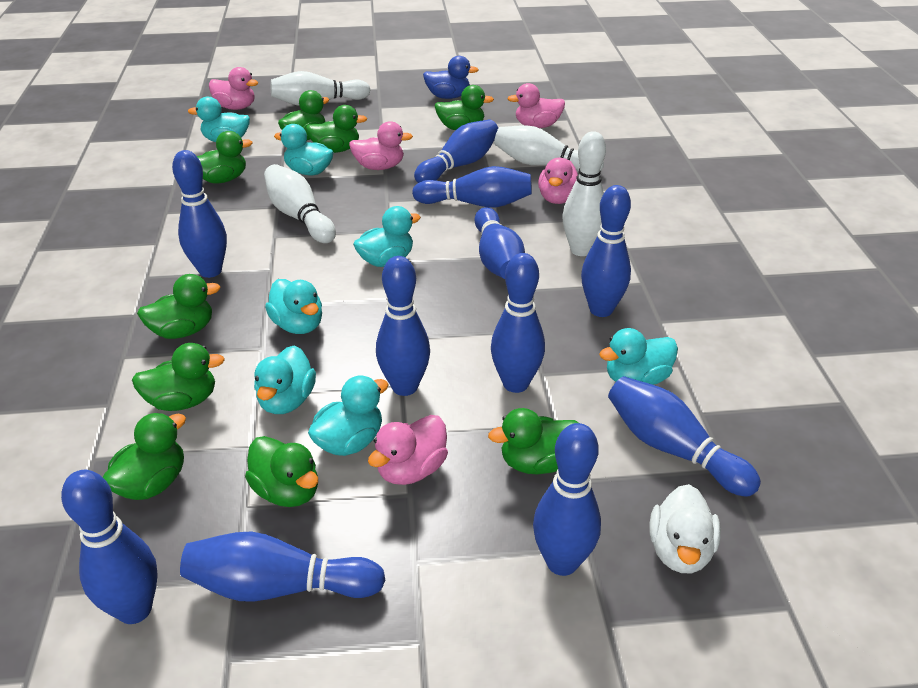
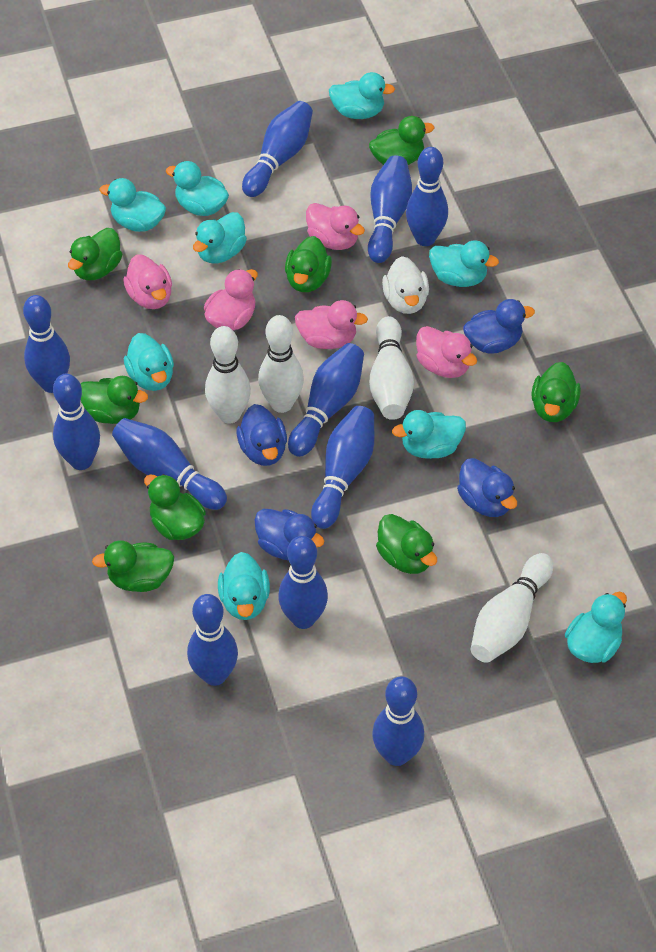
blue duck: 1 -> 4
green duck: 9 -> 8
turquoise duck: 7 -> 9

